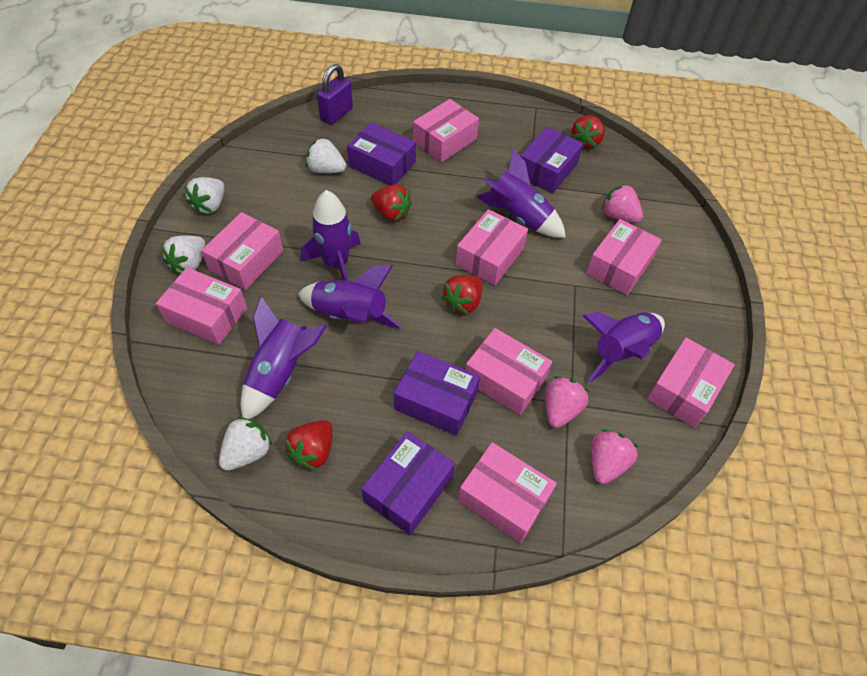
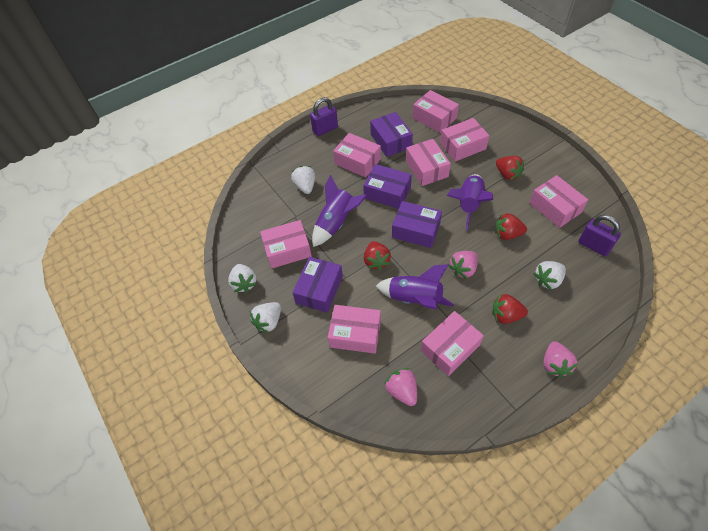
purple padlock: 1 -> 2
purple rocket: 5 -> 3

